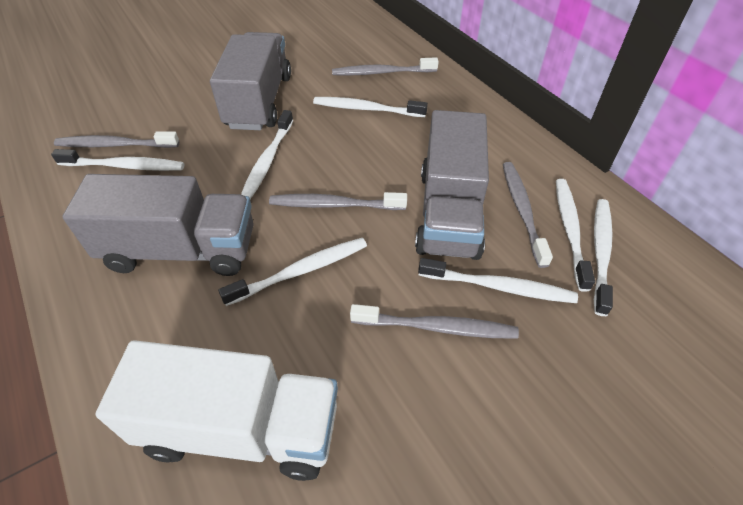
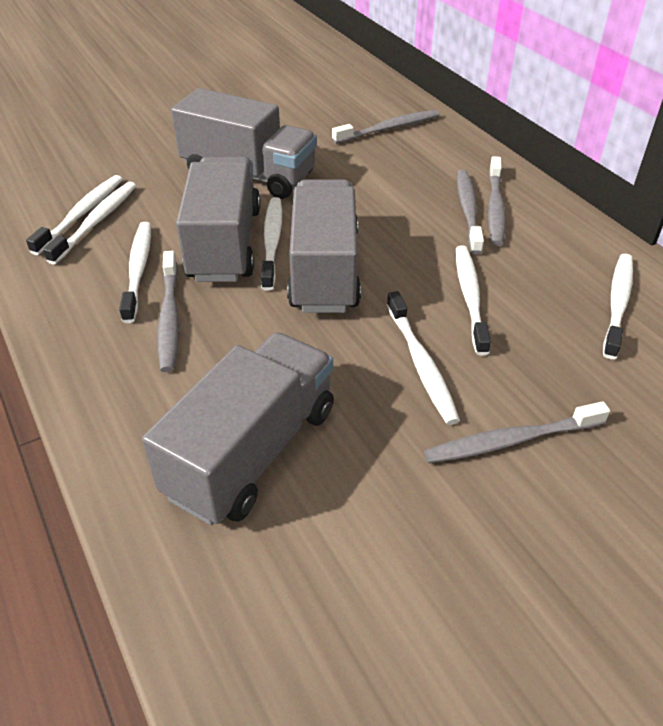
grey truck: 3 -> 4
white truck: 1 -> 0

